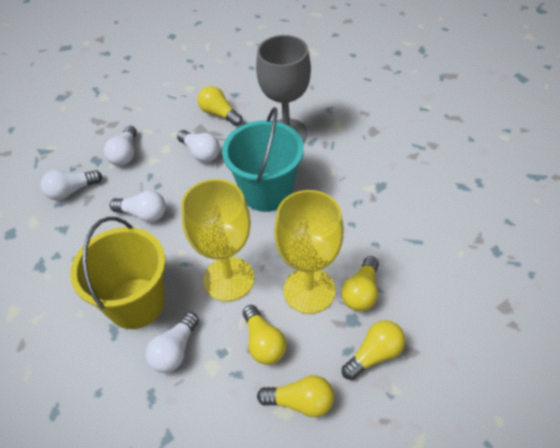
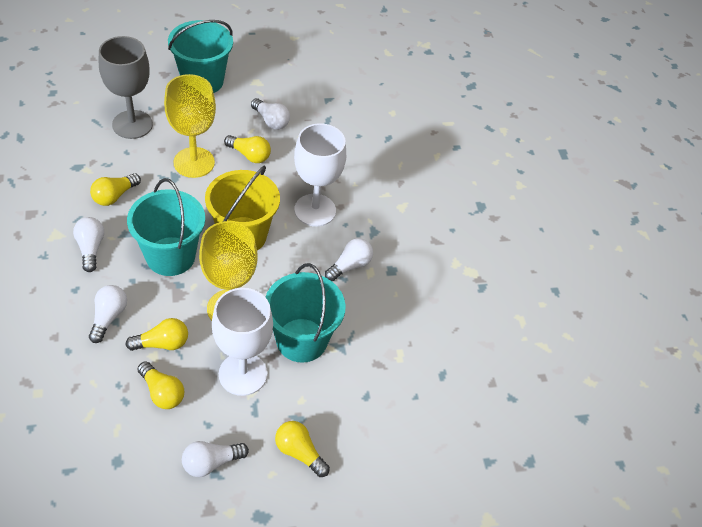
turquoise bucket: 1 -> 3
white goblet: 0 -> 2

